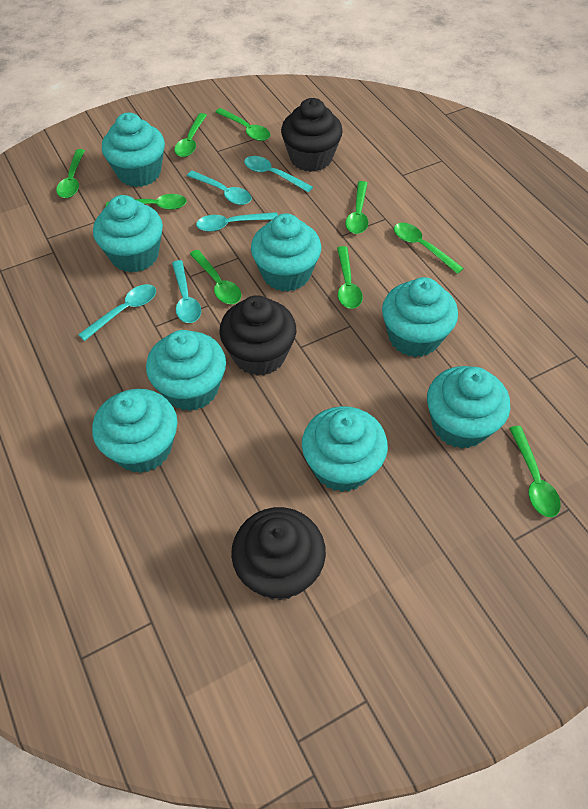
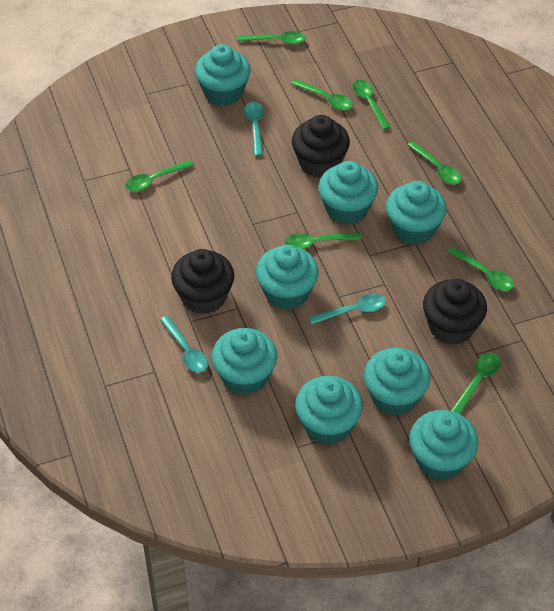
green spoon: 9 -> 8
turquoise spoon: 5 -> 3

